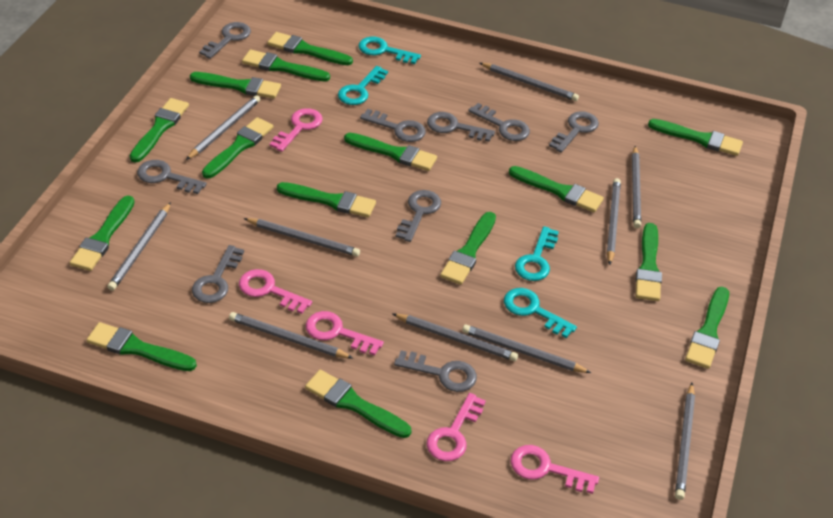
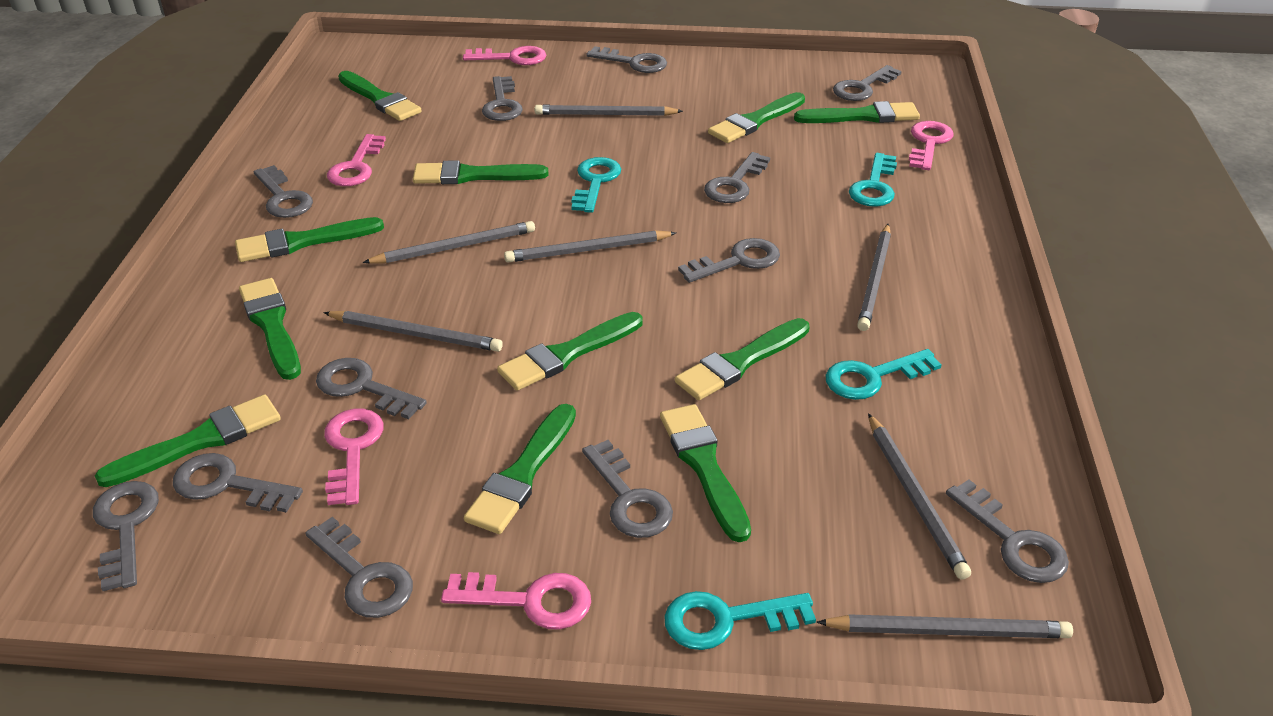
green brush: 15 -> 11
grey key: 9 -> 12
grey pencil: 10 -> 7

